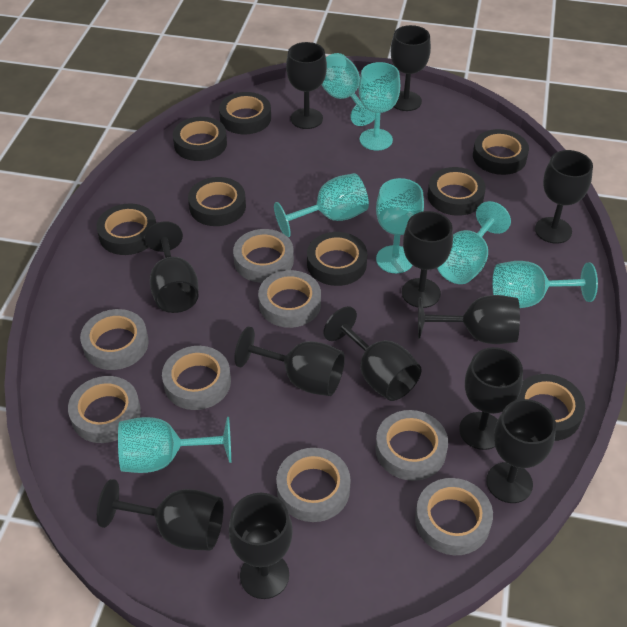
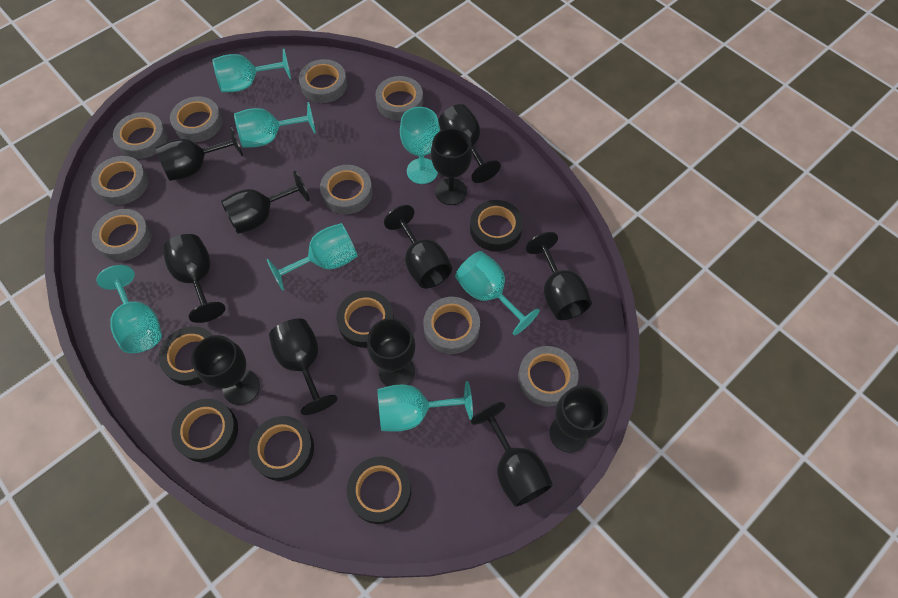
black tape: 8 -> 6
grey tape: 8 -> 9

